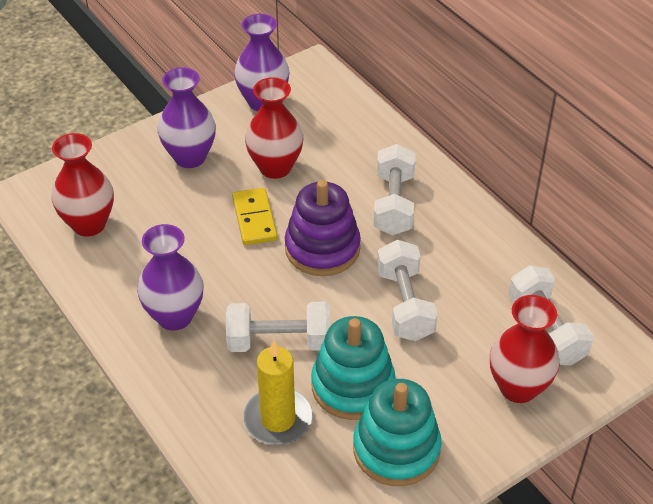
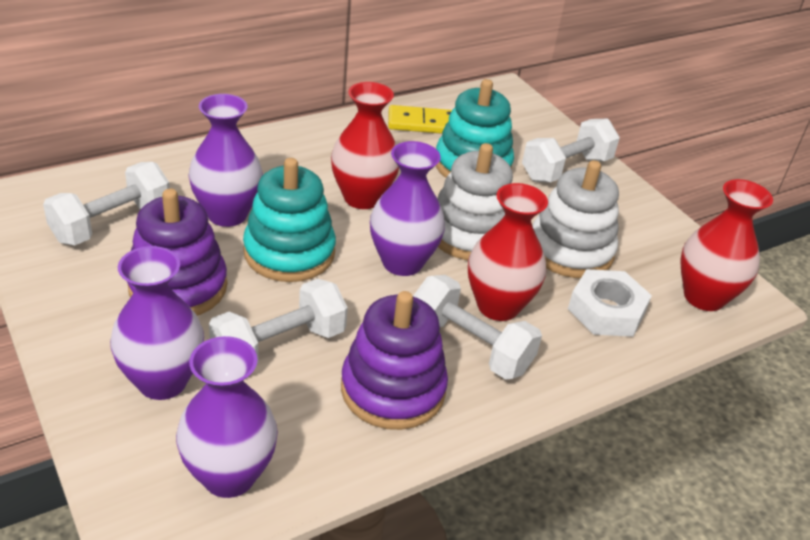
purple stacking toy: 1 -> 2
purple vase: 3 -> 4
white nut: 0 -> 1
white stacking toy: 0 -> 2
yellow candle: 1 -> 0

